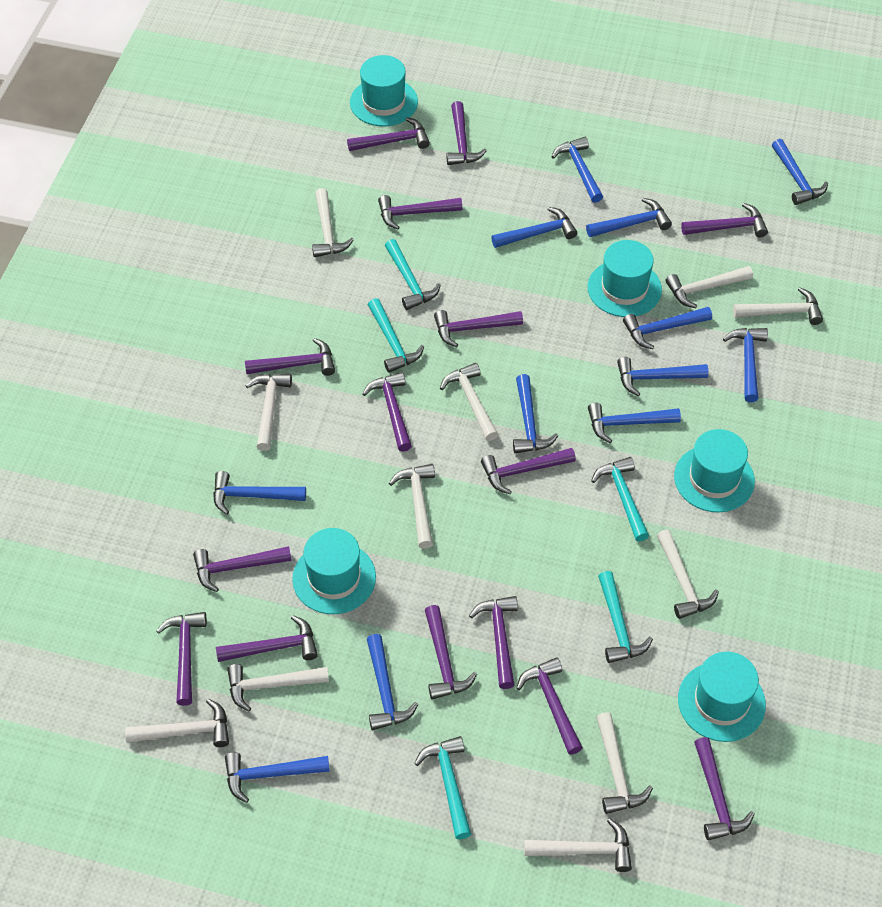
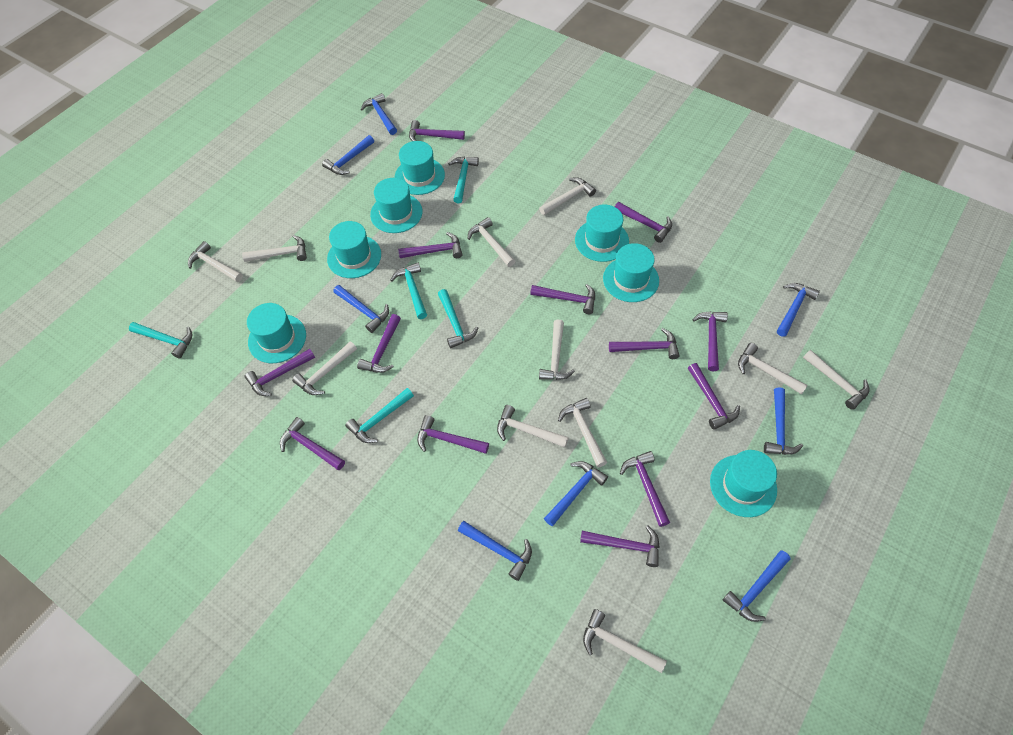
blue hammer: 12 -> 8
purple hammer: 15 -> 13
turquoise hat: 5 -> 7

